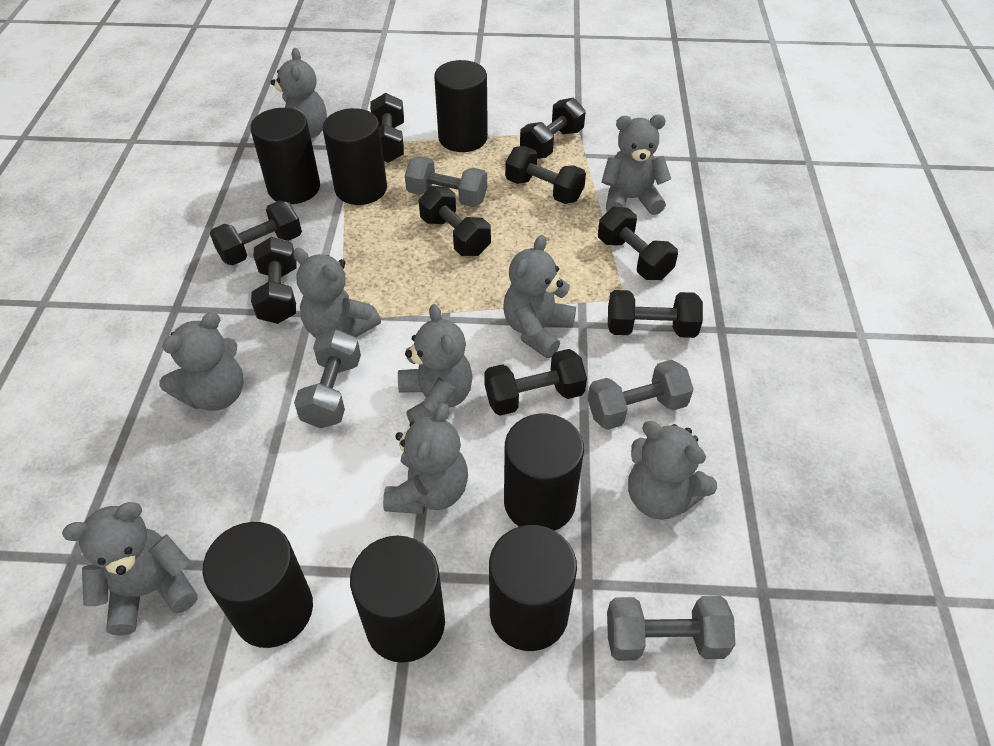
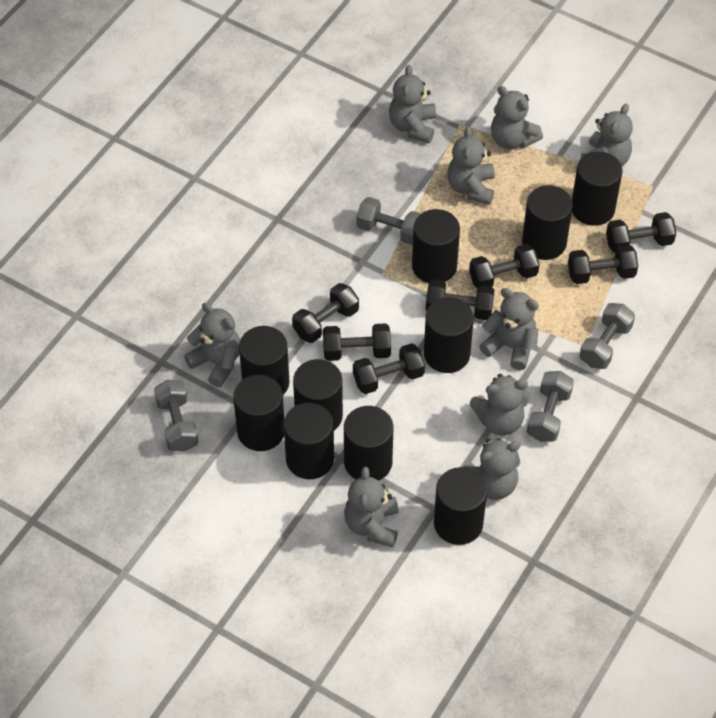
black cylinder: 7 -> 10
black dumbbell: 9 -> 7

